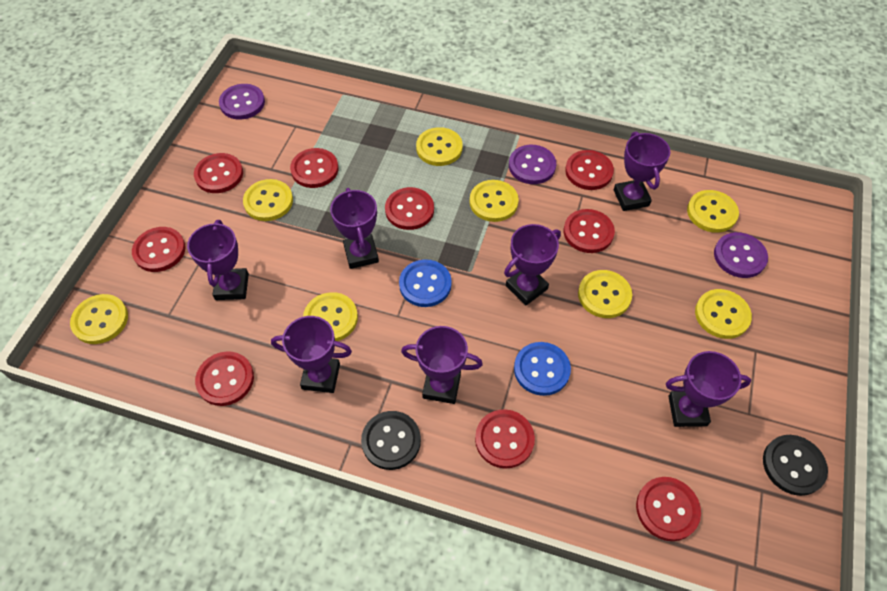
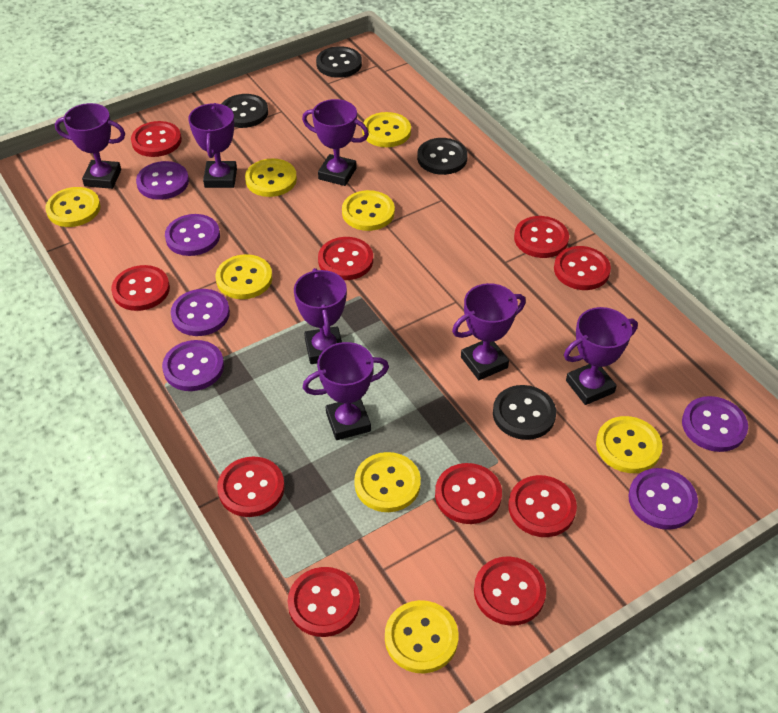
black button: 2 -> 4
blue button: 2 -> 0
purple button: 3 -> 6
red button: 9 -> 10

